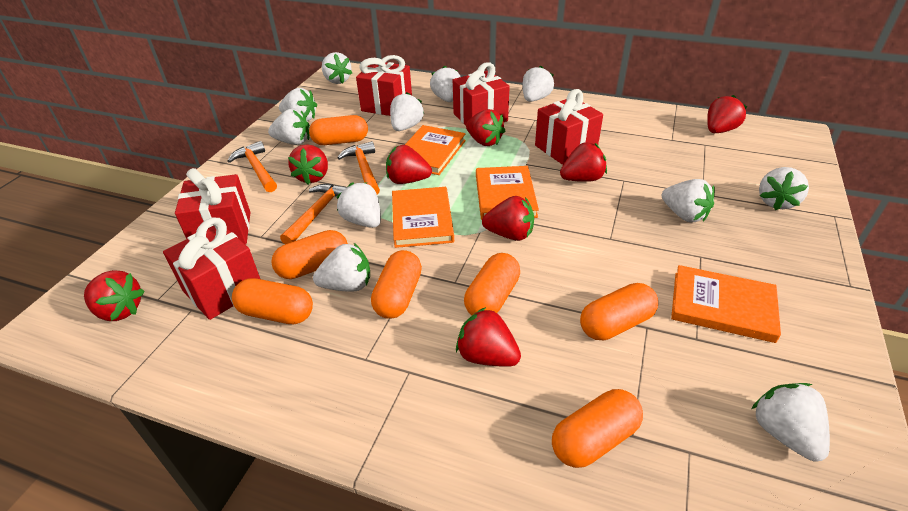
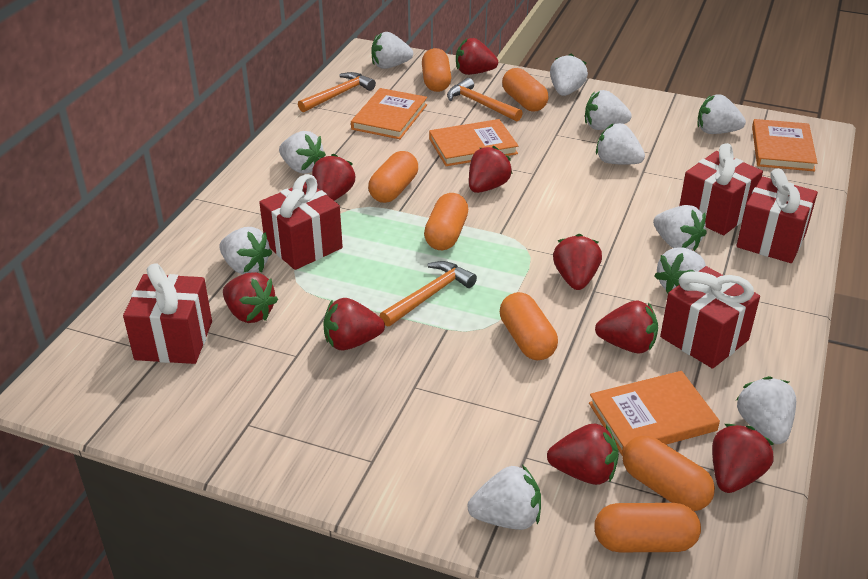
red strawberry: 8 -> 9

